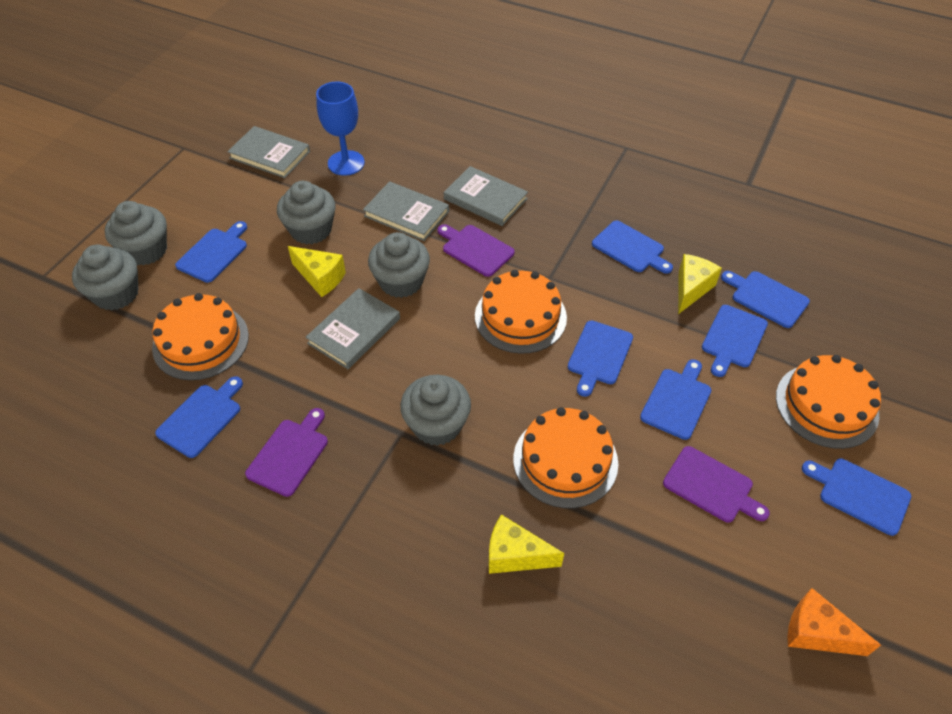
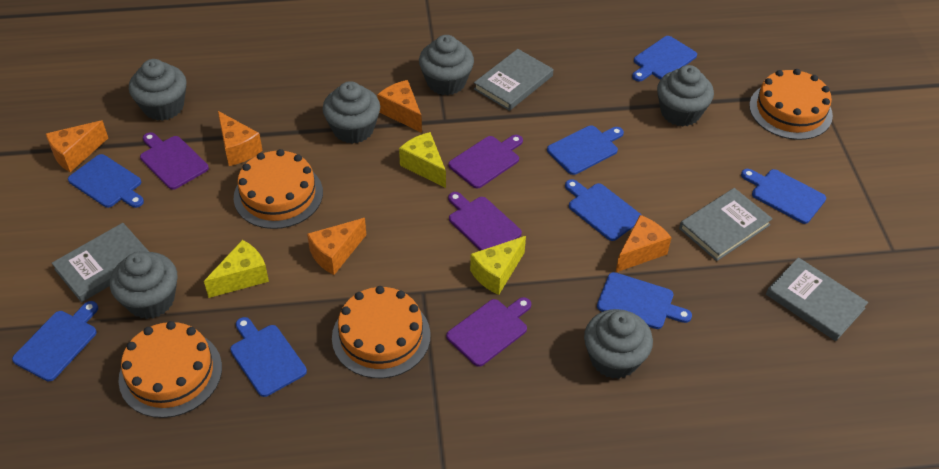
blue goblet: 1 -> 0
grey cupcake: 5 -> 6
orange cheese: 1 -> 5
purple cutting board: 3 -> 4

